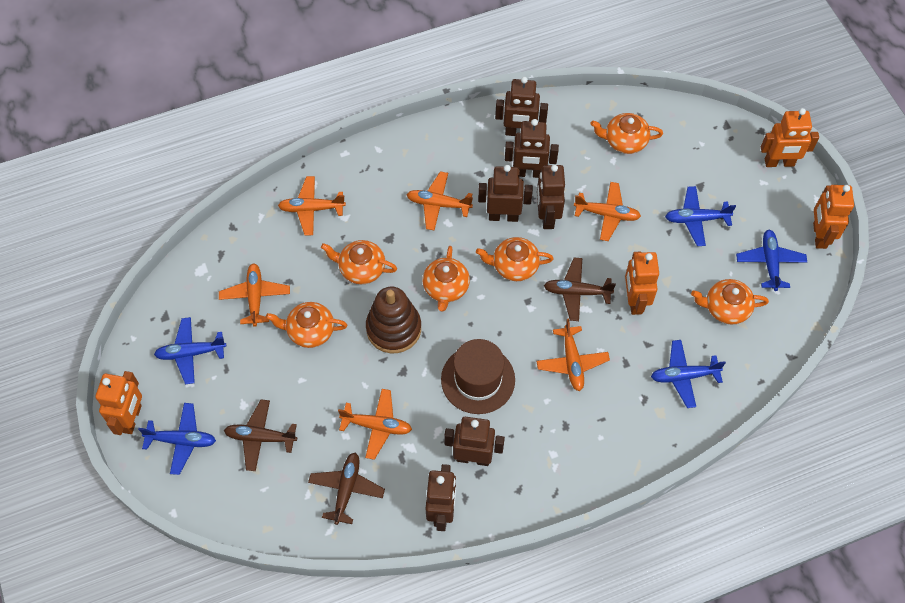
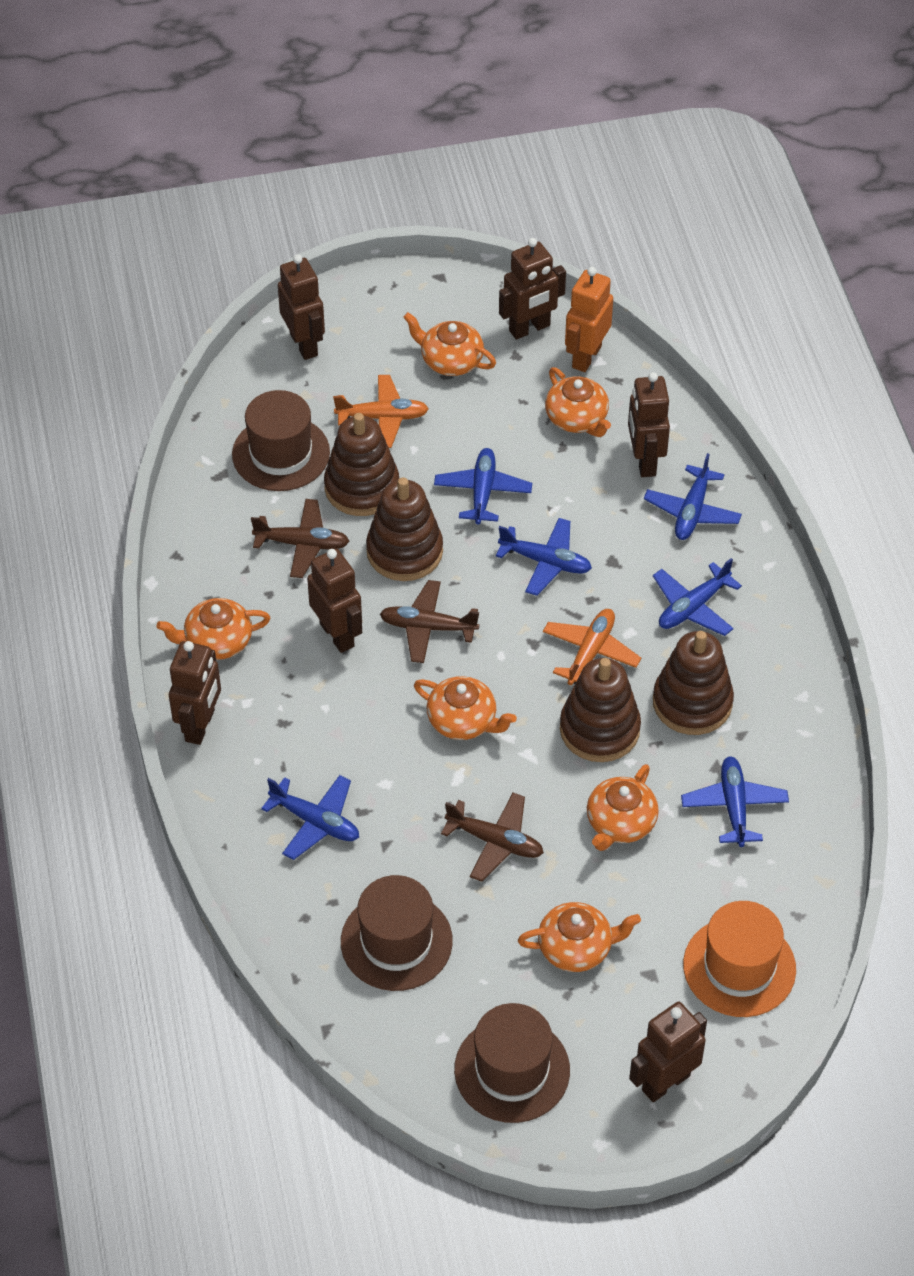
blue plane: 5 -> 6
brown hat: 1 -> 3
brown stacking toy: 1 -> 4
orange hat: 0 -> 1
orange plane: 6 -> 2
orange robot: 4 -> 1

